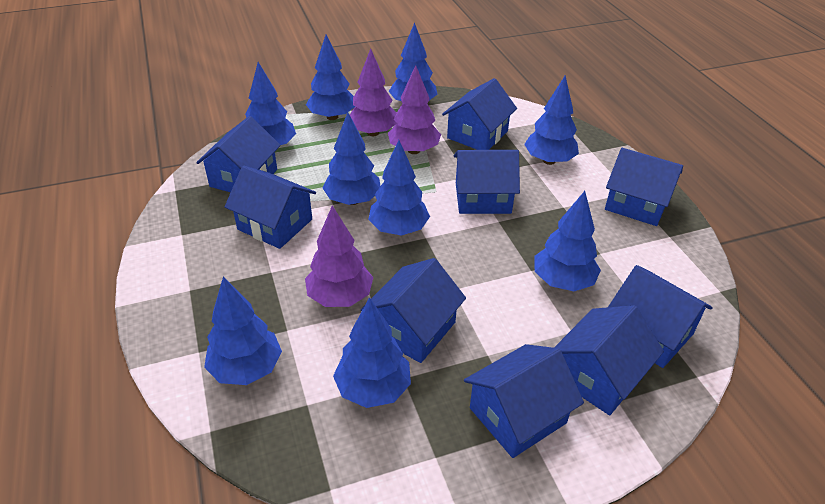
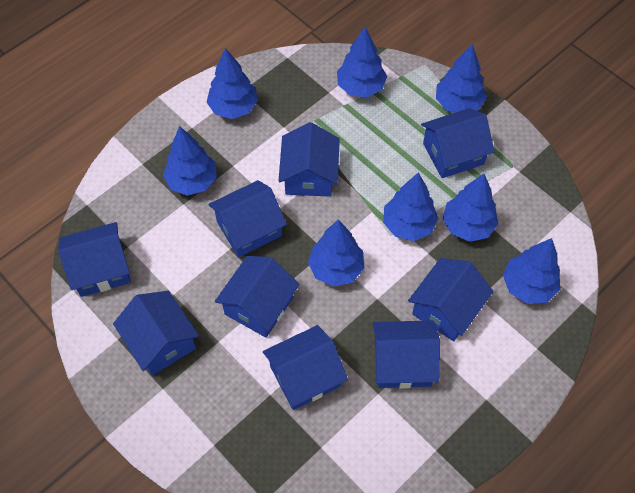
blue tree: 9 -> 8
purple tree: 3 -> 0

